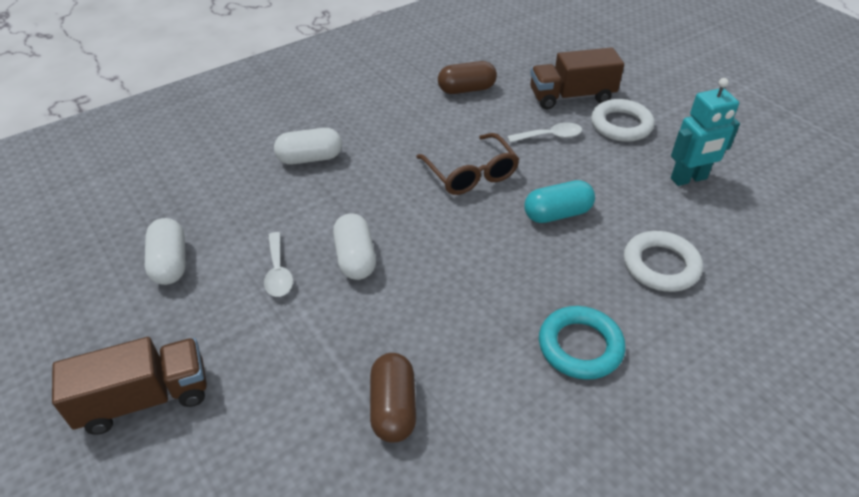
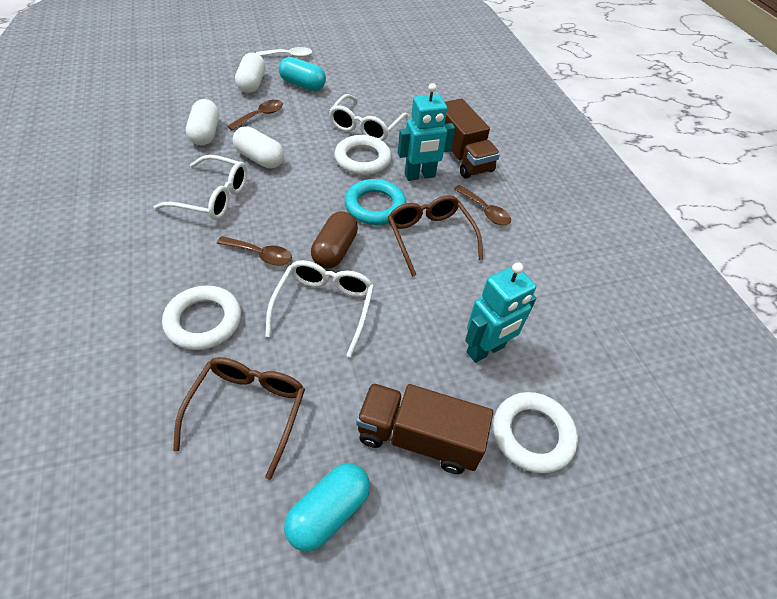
brown capsule: 2 -> 1
brown glasses: 1 -> 2
brown spoon: 0 -> 3
turquoise capsule: 1 -> 2
turquoise robot: 1 -> 2
white glasses: 0 -> 3
white ring: 2 -> 3
white spoon: 2 -> 1

